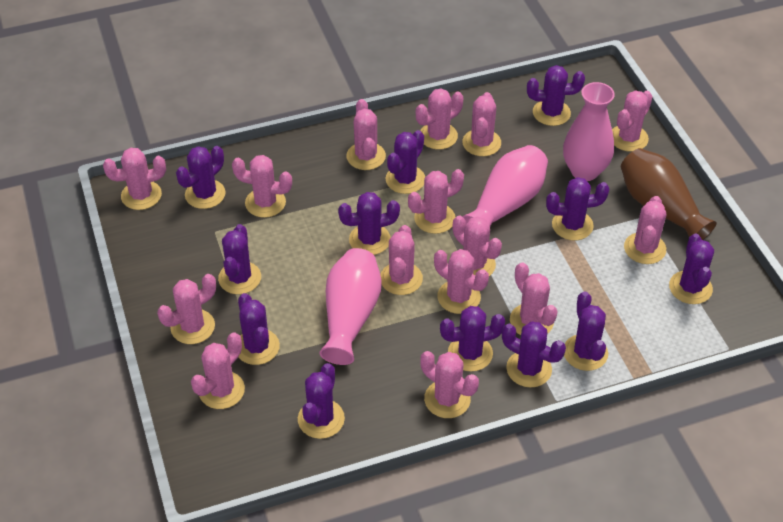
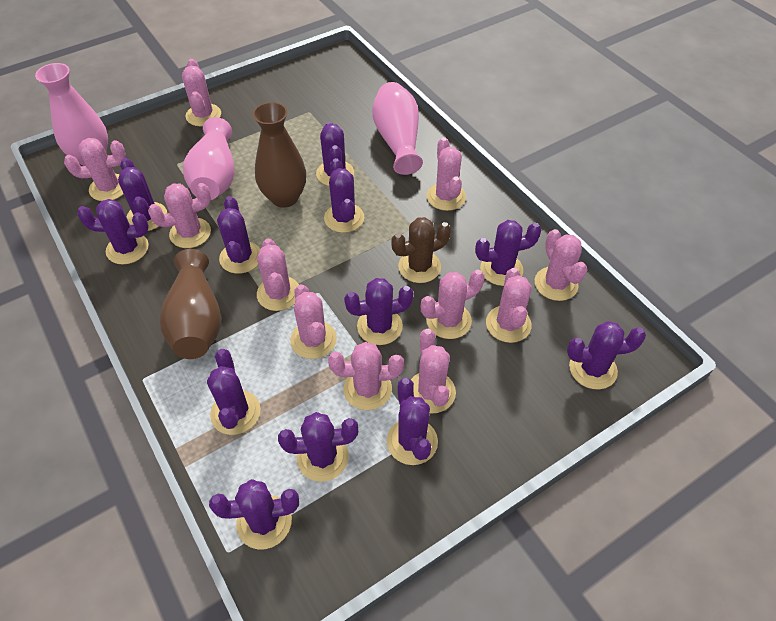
brown cactus: 0 -> 1
brown vase: 1 -> 2
pink cactus: 15 -> 11

